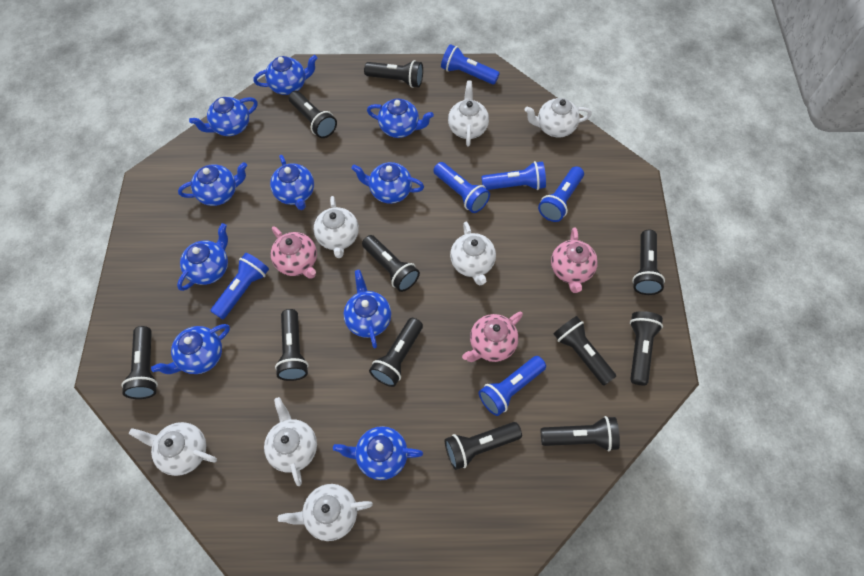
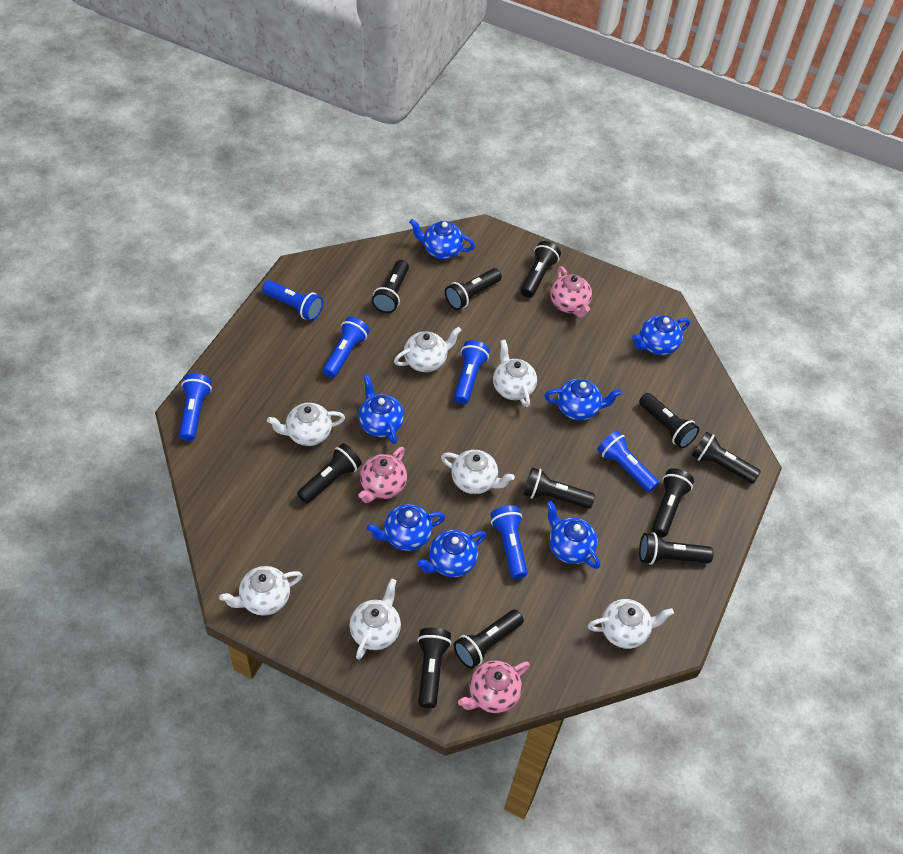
blue teapot: 10 -> 7

